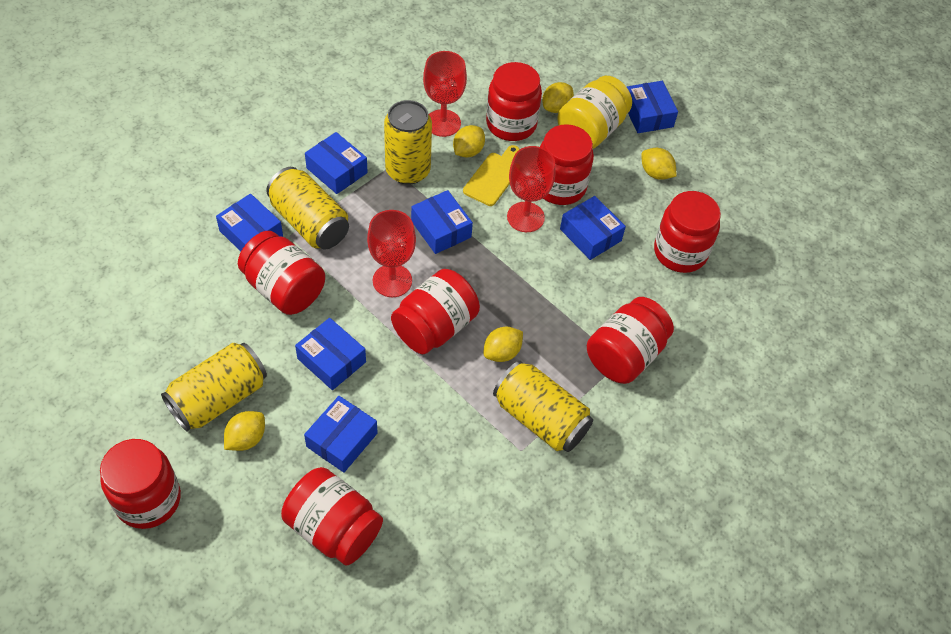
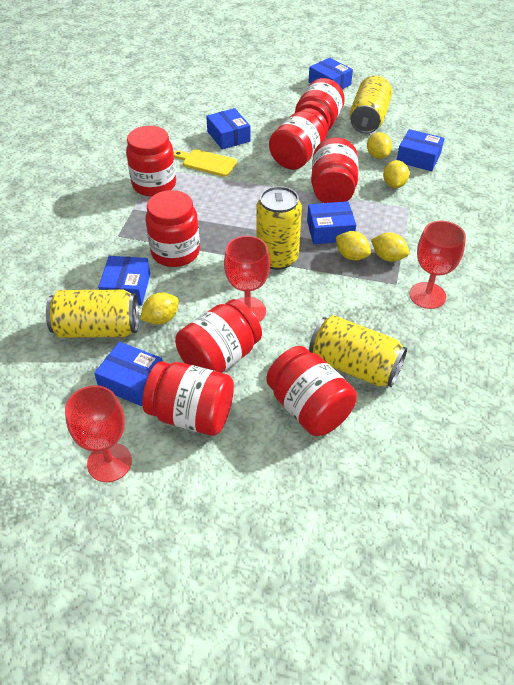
blue box: 7 -> 6
yellow jar: 1 -> 0

